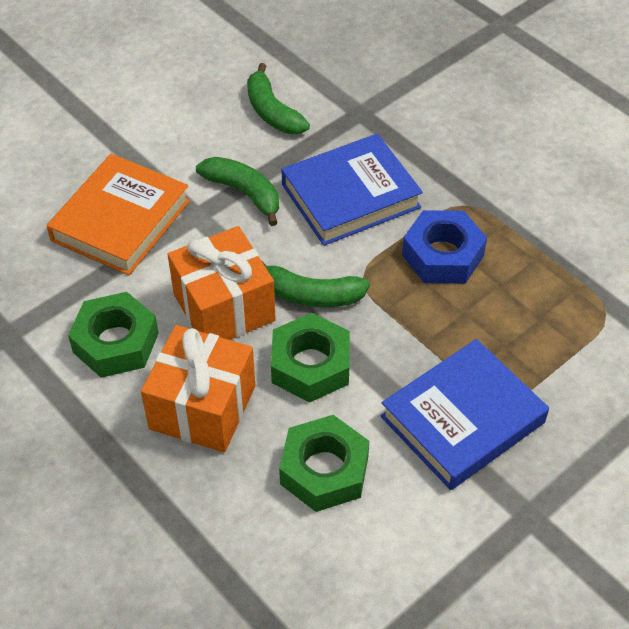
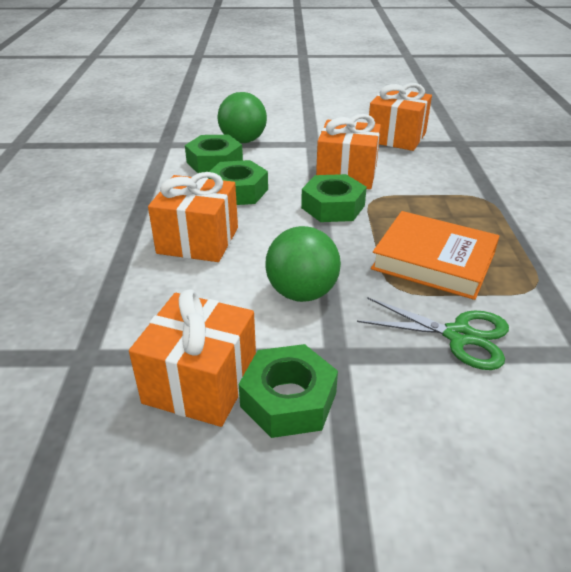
blue book: 2 -> 0
blue nut: 1 -> 0
green ball: 0 -> 2
green banana: 3 -> 0
green nut: 3 -> 4
green scissors: 0 -> 1
orange gift: 2 -> 4

